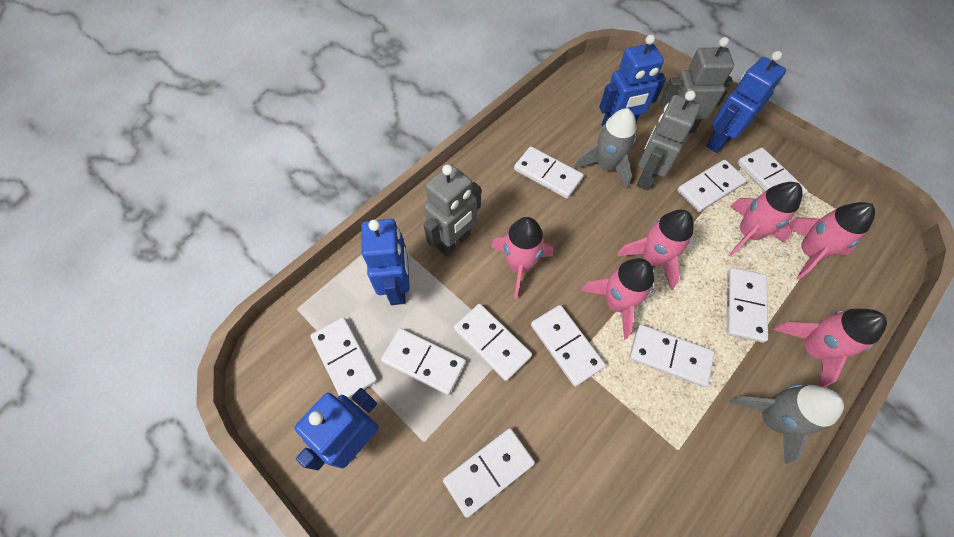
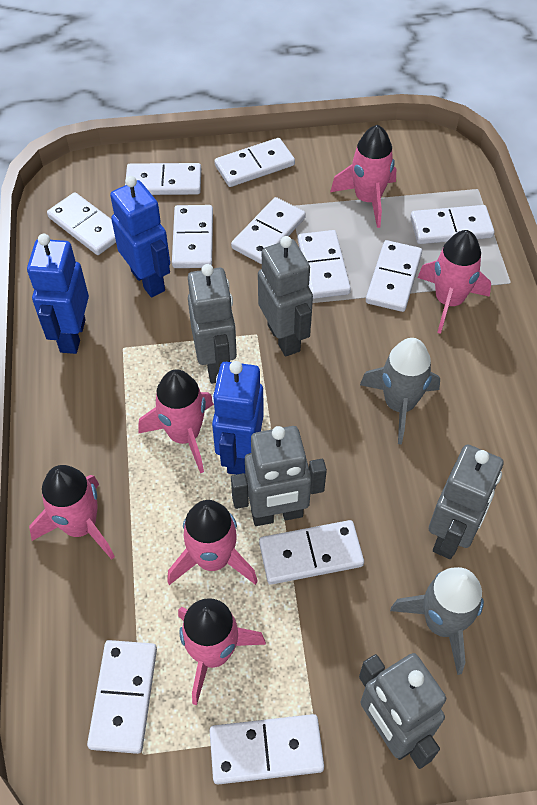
blue robot: 4 -> 3
grey robot: 3 -> 5
white domino: 10 -> 11

